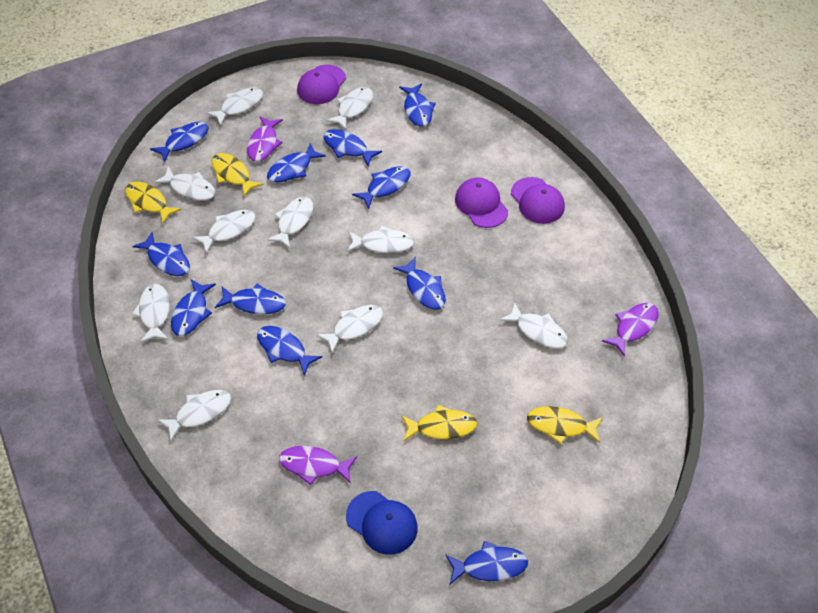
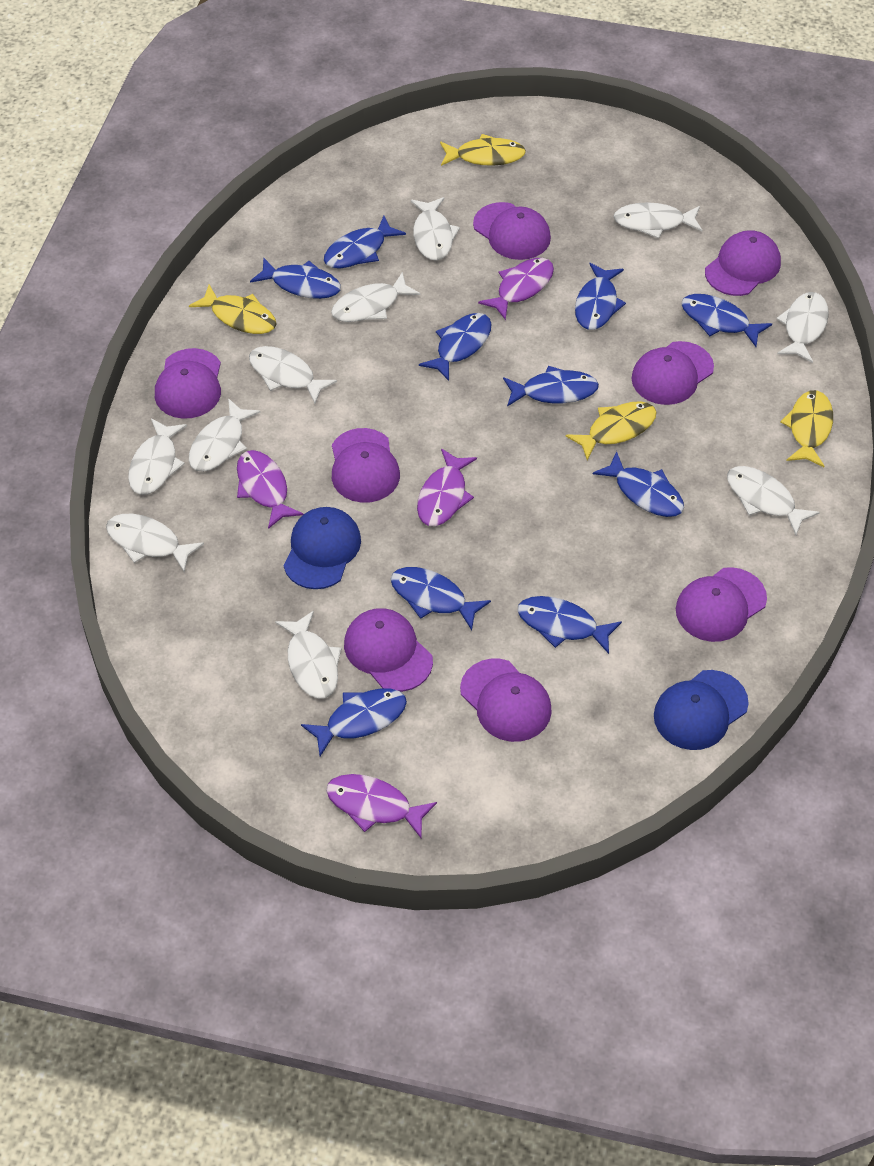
blue cap: 1 -> 2
blue fish: 11 -> 10
purple cap: 3 -> 8
purple fish: 3 -> 4

